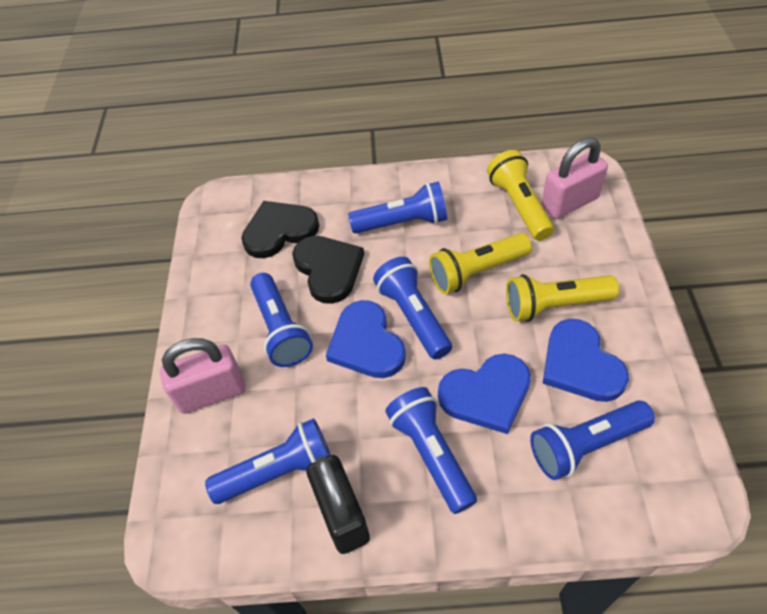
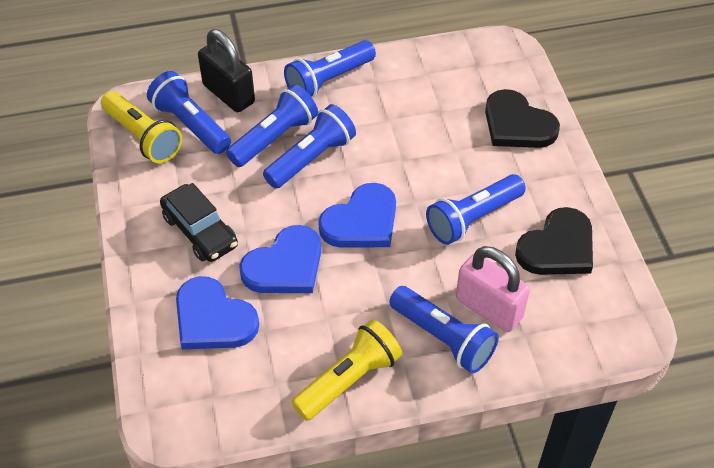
black car: 0 -> 1
pink padlock: 2 -> 1
yellow flashlight: 3 -> 2

